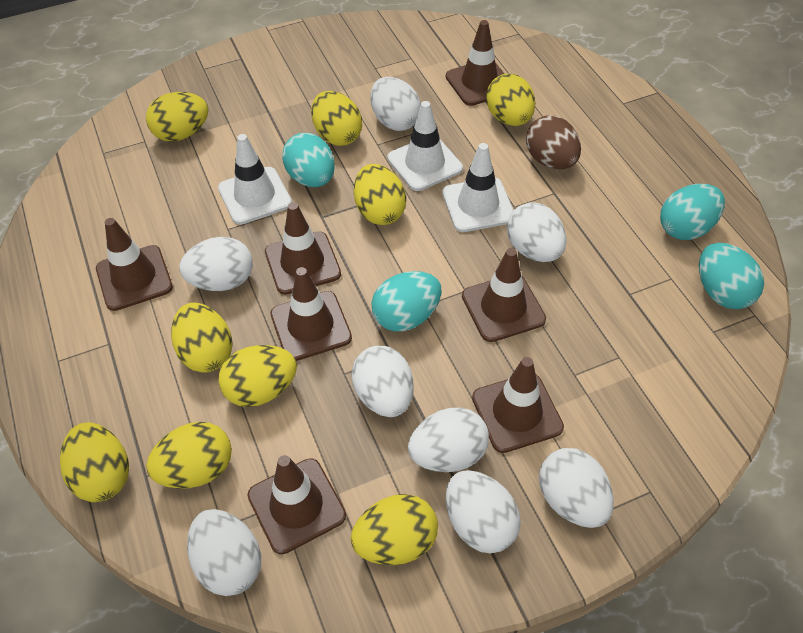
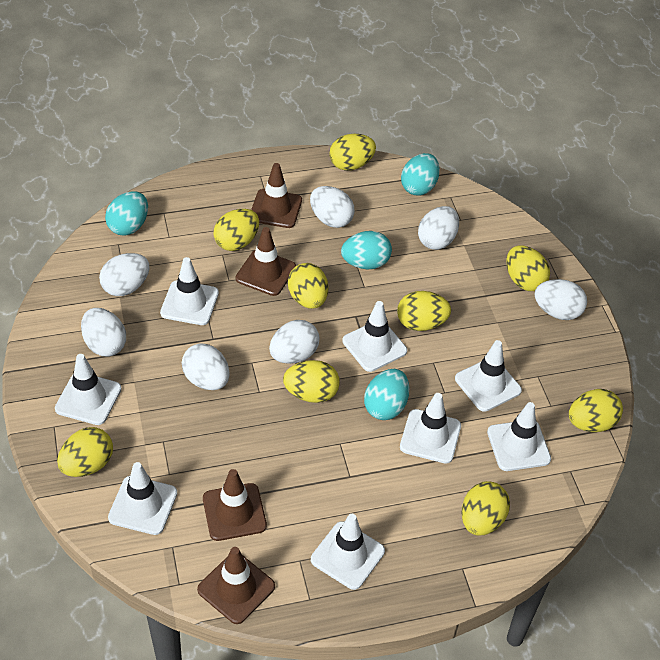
brown egg: 1 -> 0
brown traffic cone: 7 -> 4
white egg: 8 -> 7
white traffic cone: 3 -> 8

